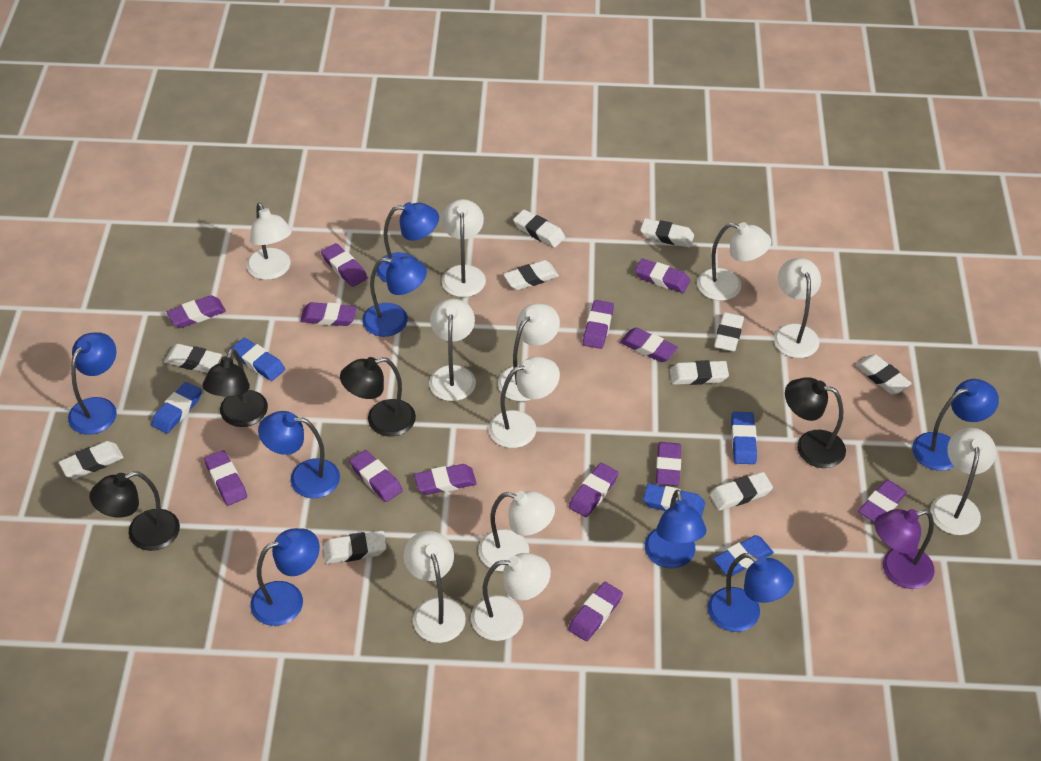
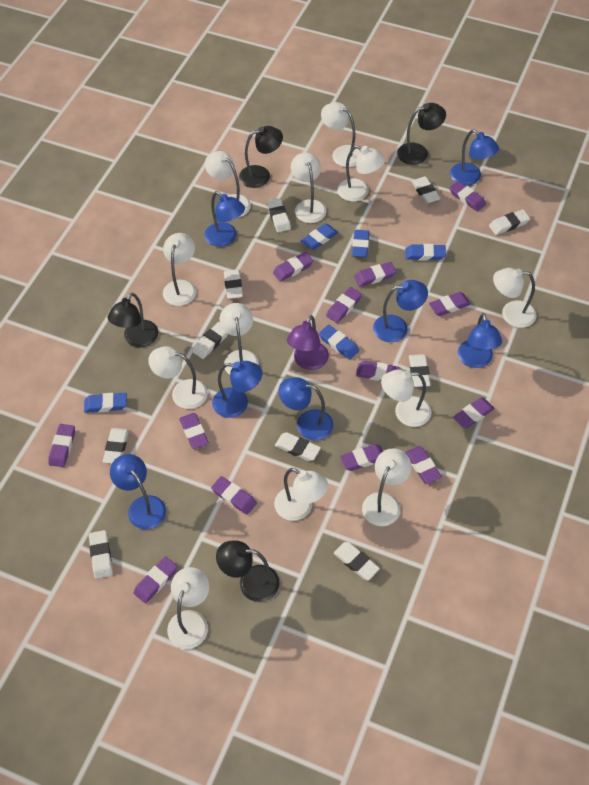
blue lamp: 8 -> 7
white lamp: 11 -> 12

